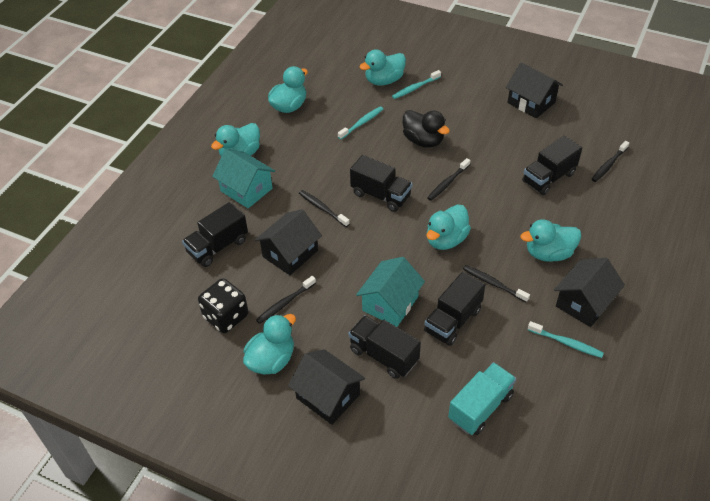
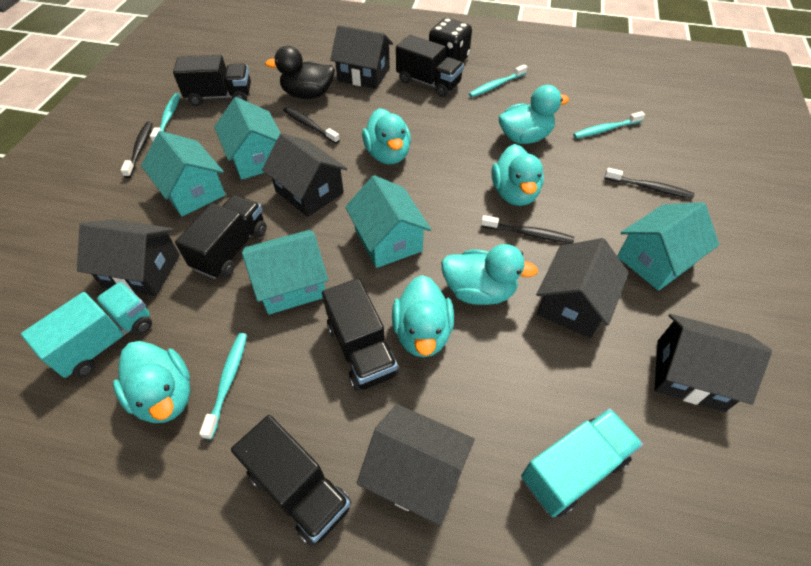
black house: 4 -> 6
black toothbrush: 5 -> 4
turquoise house: 2 -> 5
turquoise toothbrush: 3 -> 4
turquoise truck: 1 -> 2

